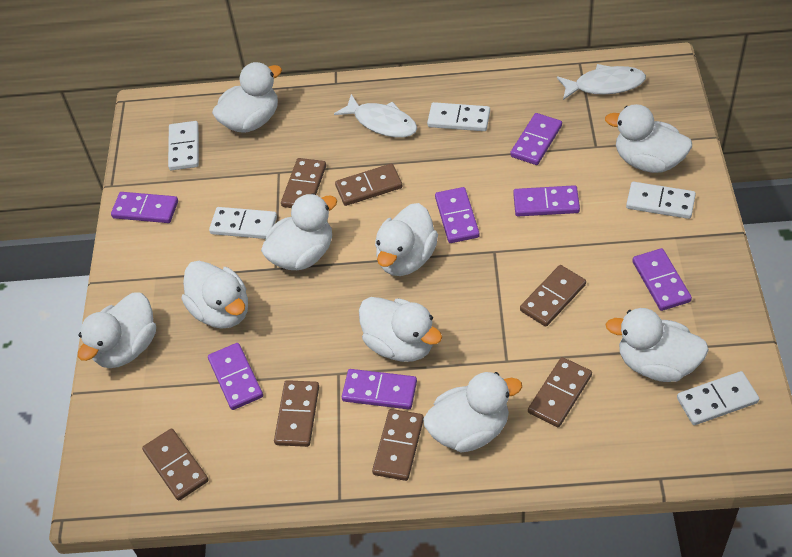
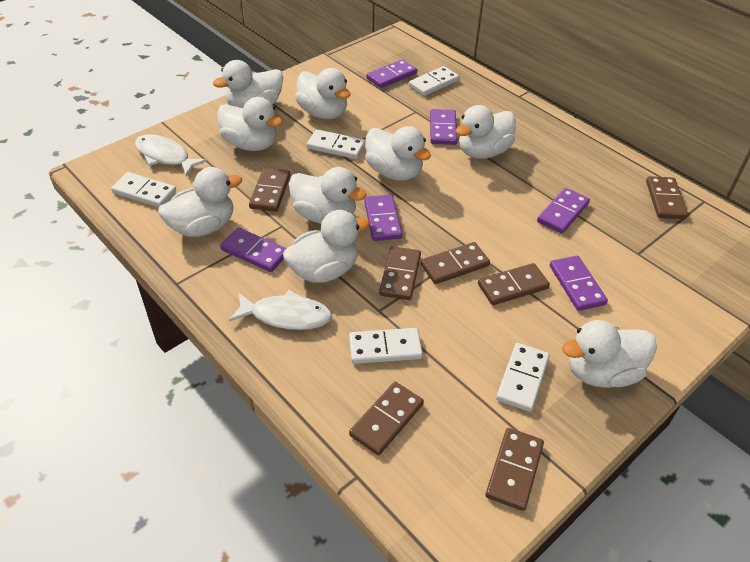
purple domino: 7 -> 6

